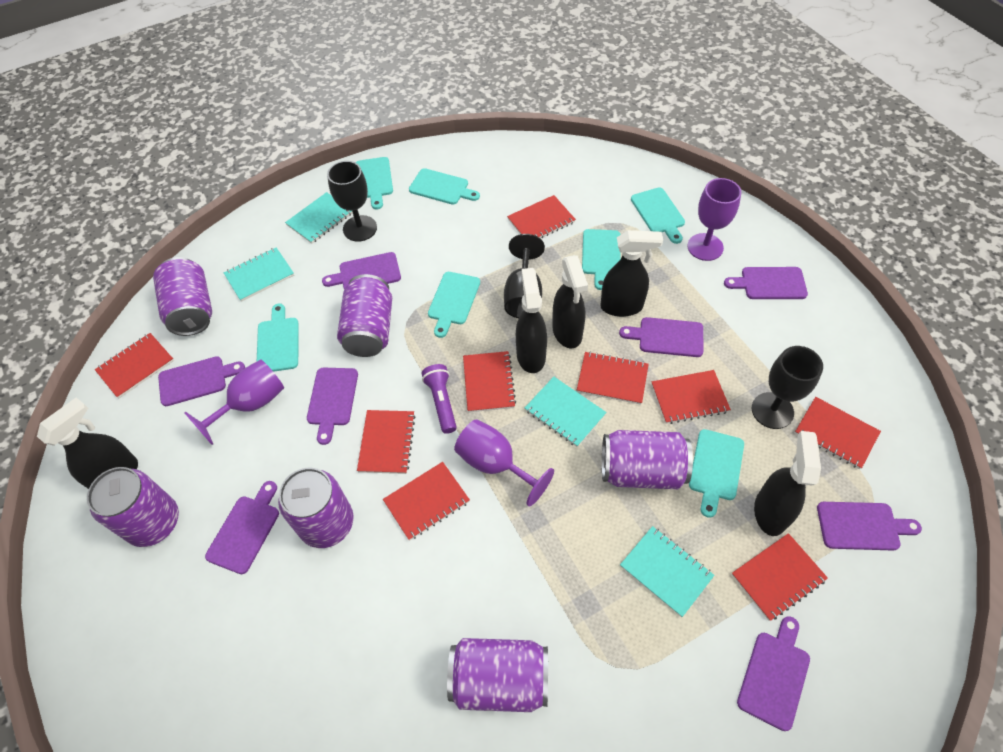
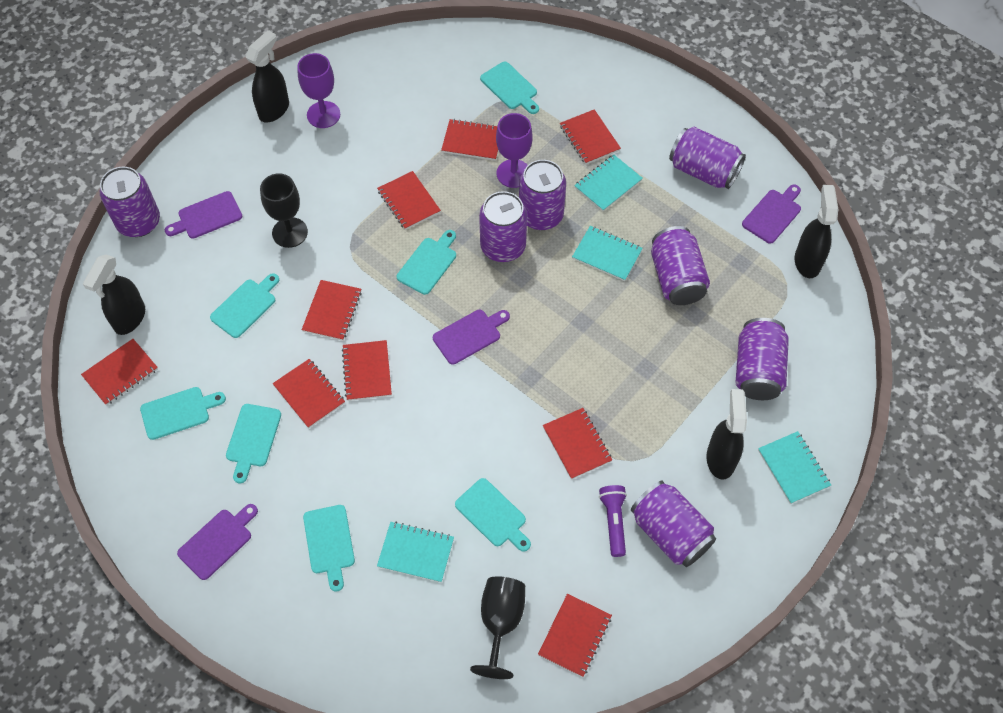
black goblet: 3 -> 2
black spray bottle: 5 -> 4
purple can: 6 -> 7
purple cutting board: 8 -> 4
purple goblet: 3 -> 2

